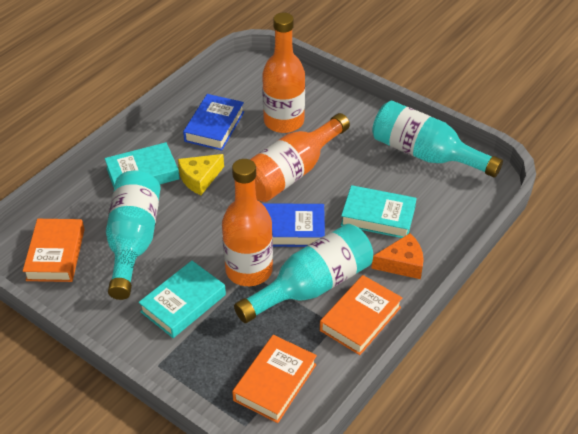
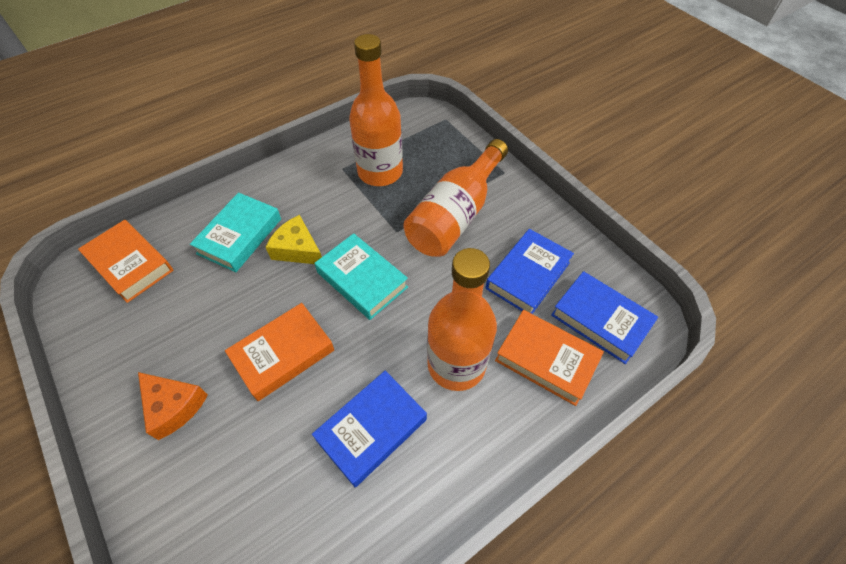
blue book: 2 -> 3
turquoise book: 3 -> 2
turquoise bottle: 3 -> 0

